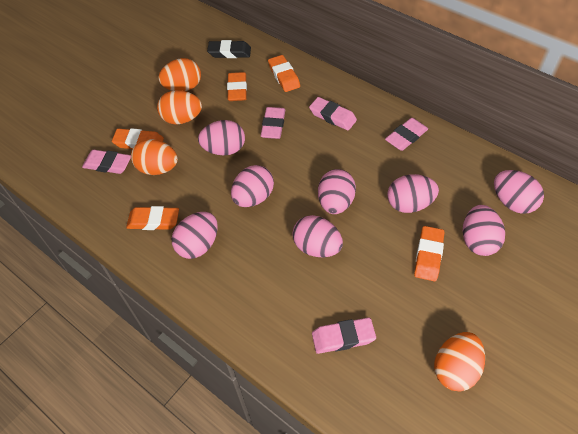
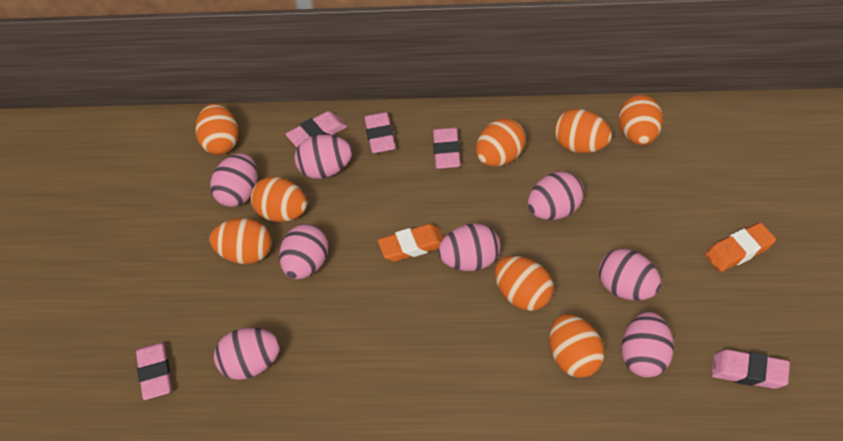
black eraser: 1 -> 0
orange egg: 4 -> 8
orange eraser: 5 -> 2

